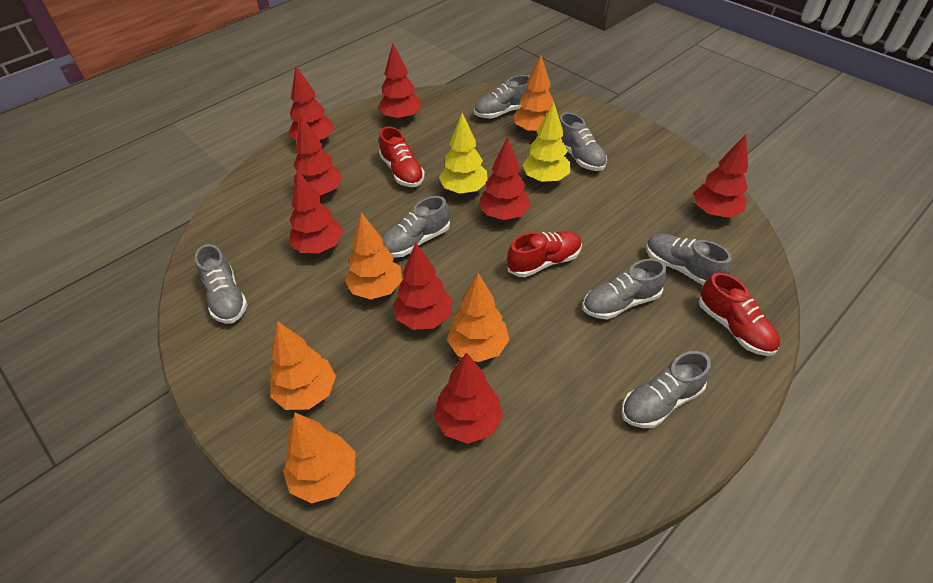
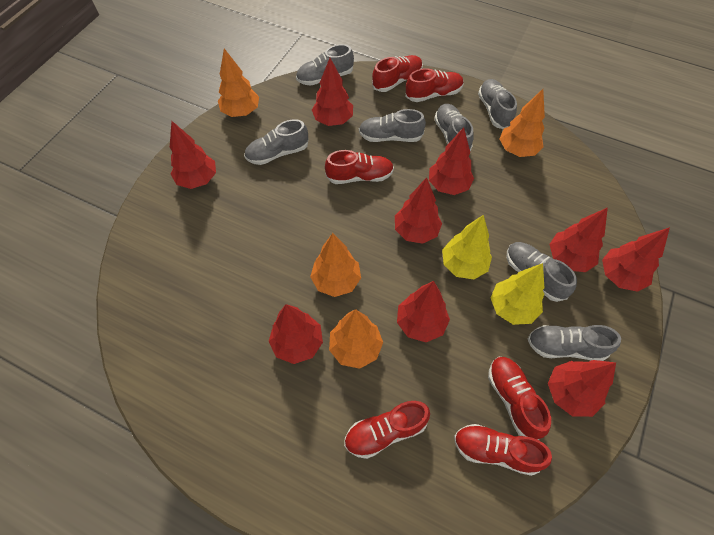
orange tree: 5 -> 4
red shoe: 3 -> 6
red tree: 8 -> 9

